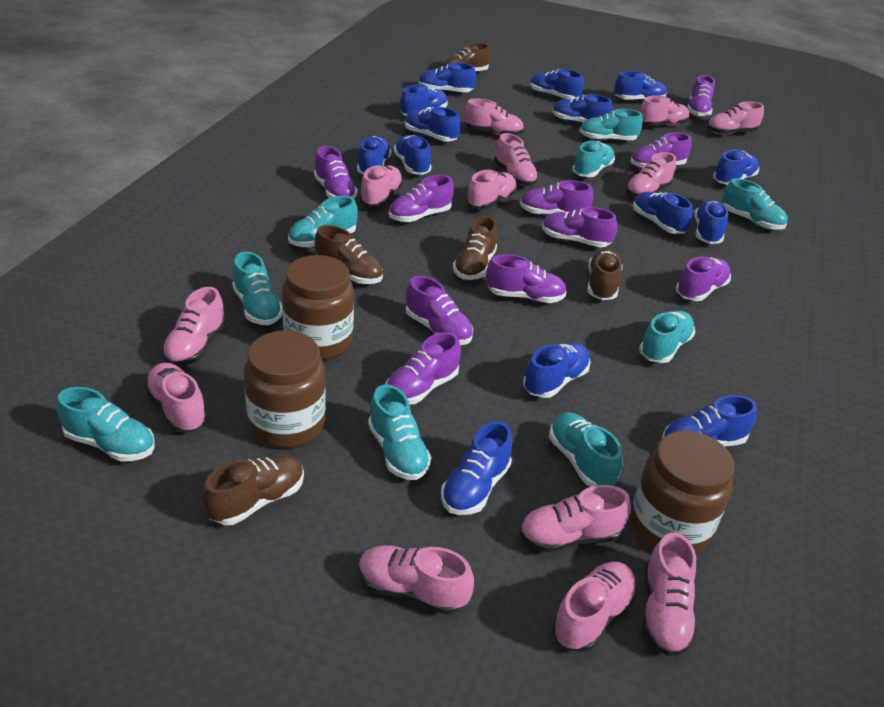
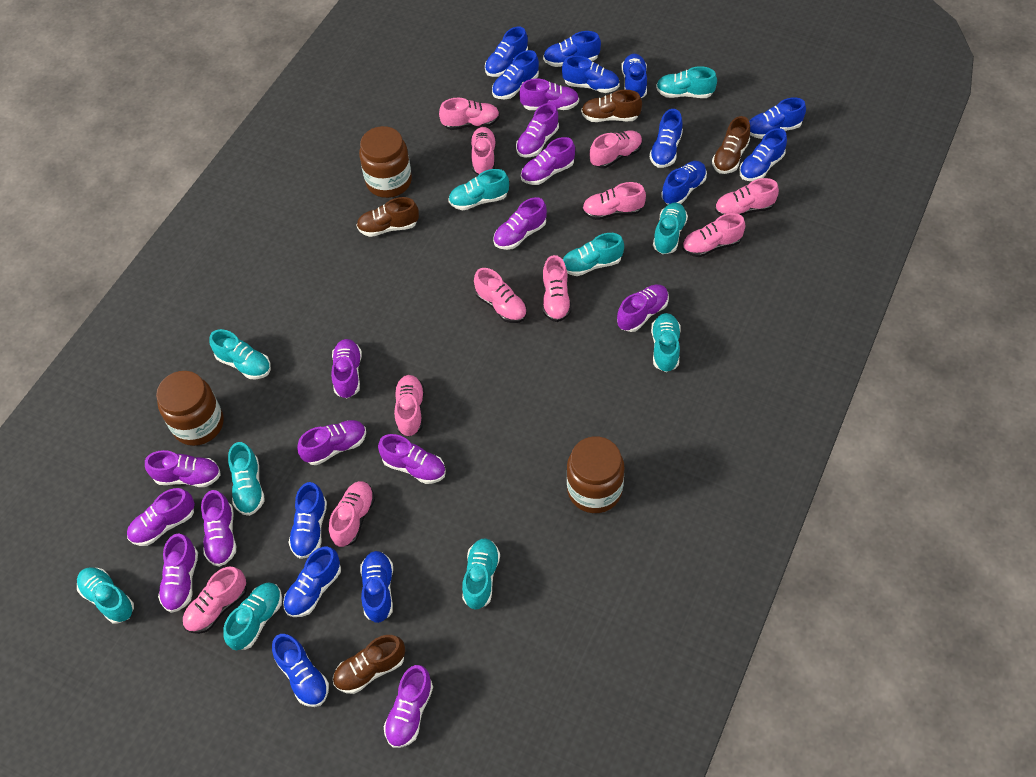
blue shoe: 14 -> 13
brown shoe: 5 -> 4
pink shoe: 13 -> 11
purple shoe: 10 -> 13
turquoise shoe: 9 -> 10

